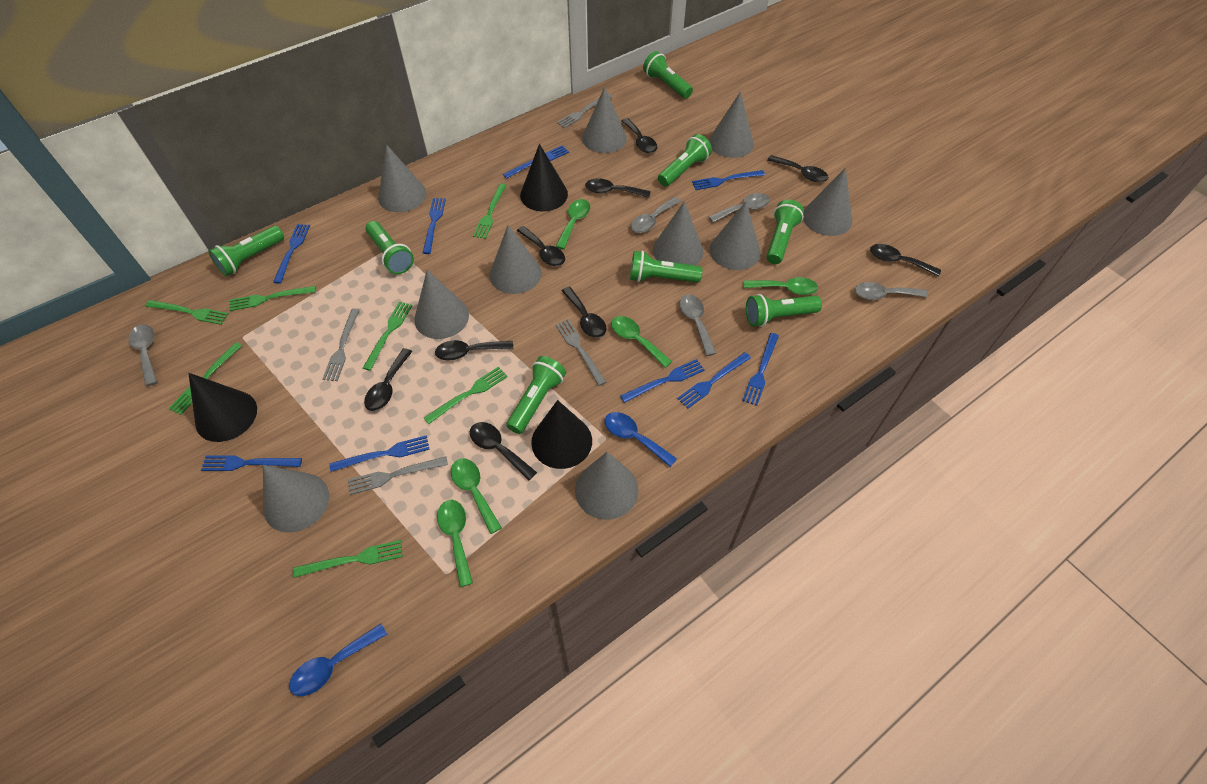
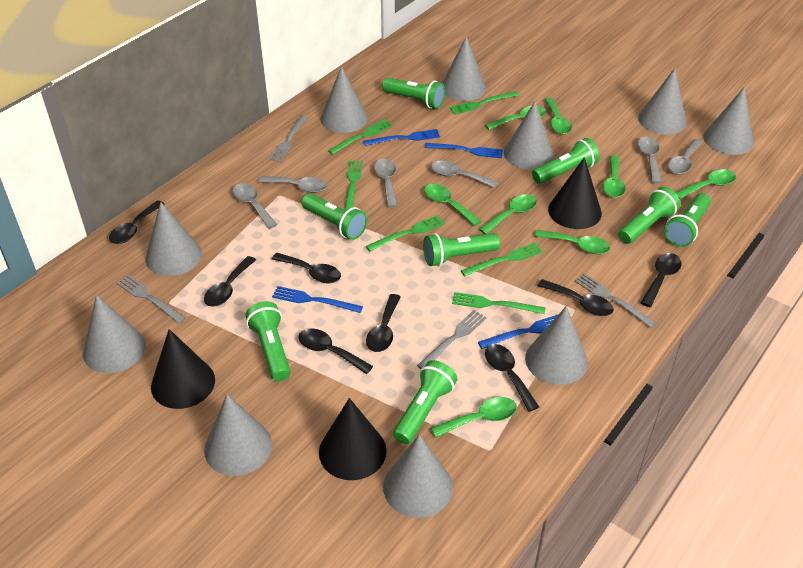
black spoon: 9 -> 8
blue fork: 9 -> 4
blue spoon: 2 -> 0
green fork: 7 -> 6
green spoon: 5 -> 8
grey spoon: 5 -> 6

